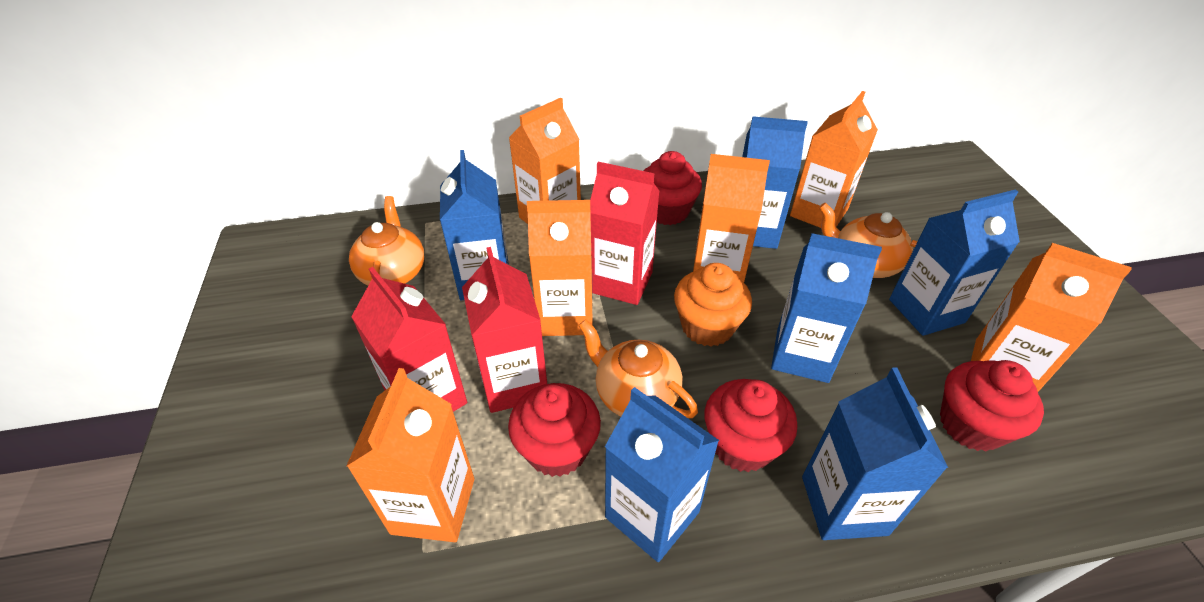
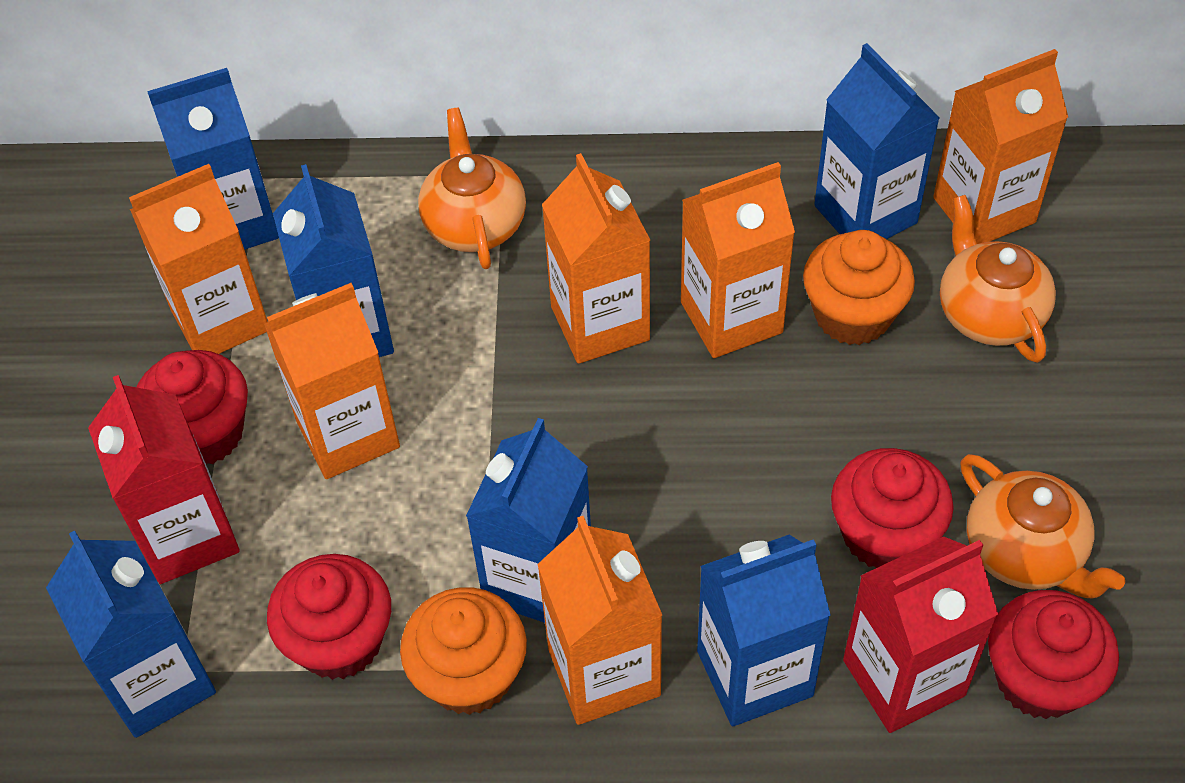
orange cupcake: 1 -> 2
red carton: 3 -> 2

